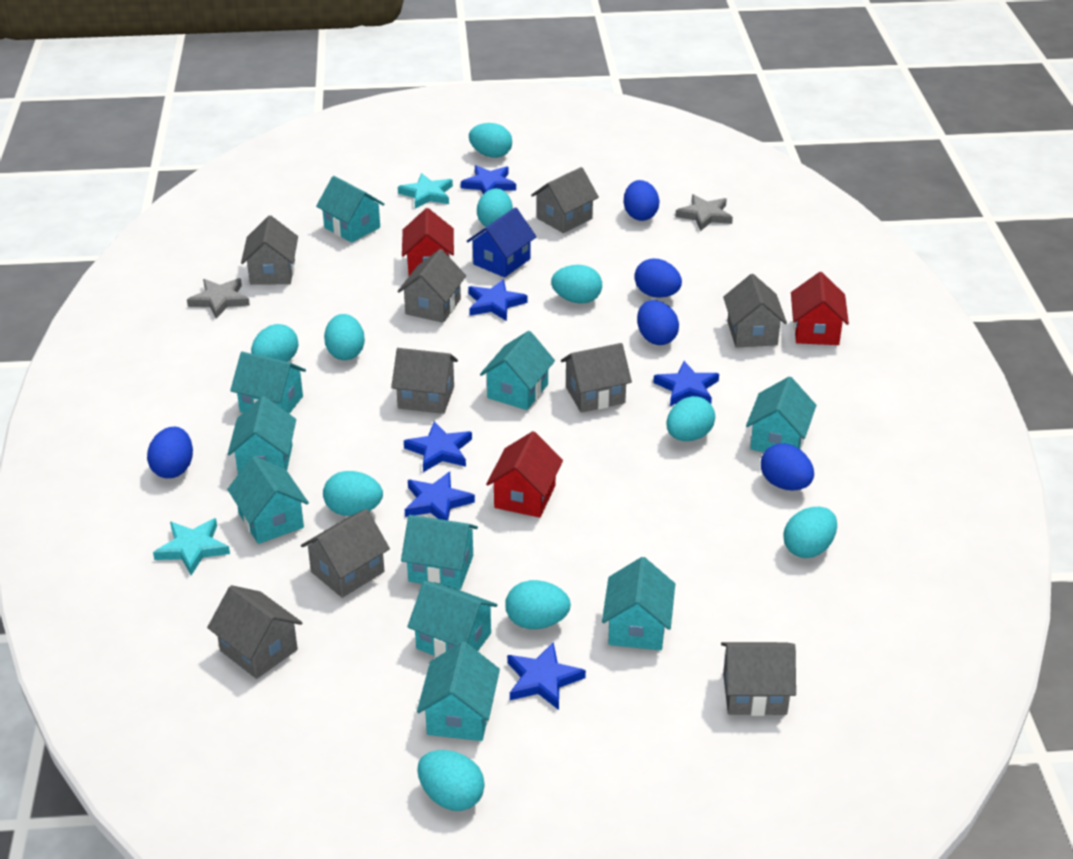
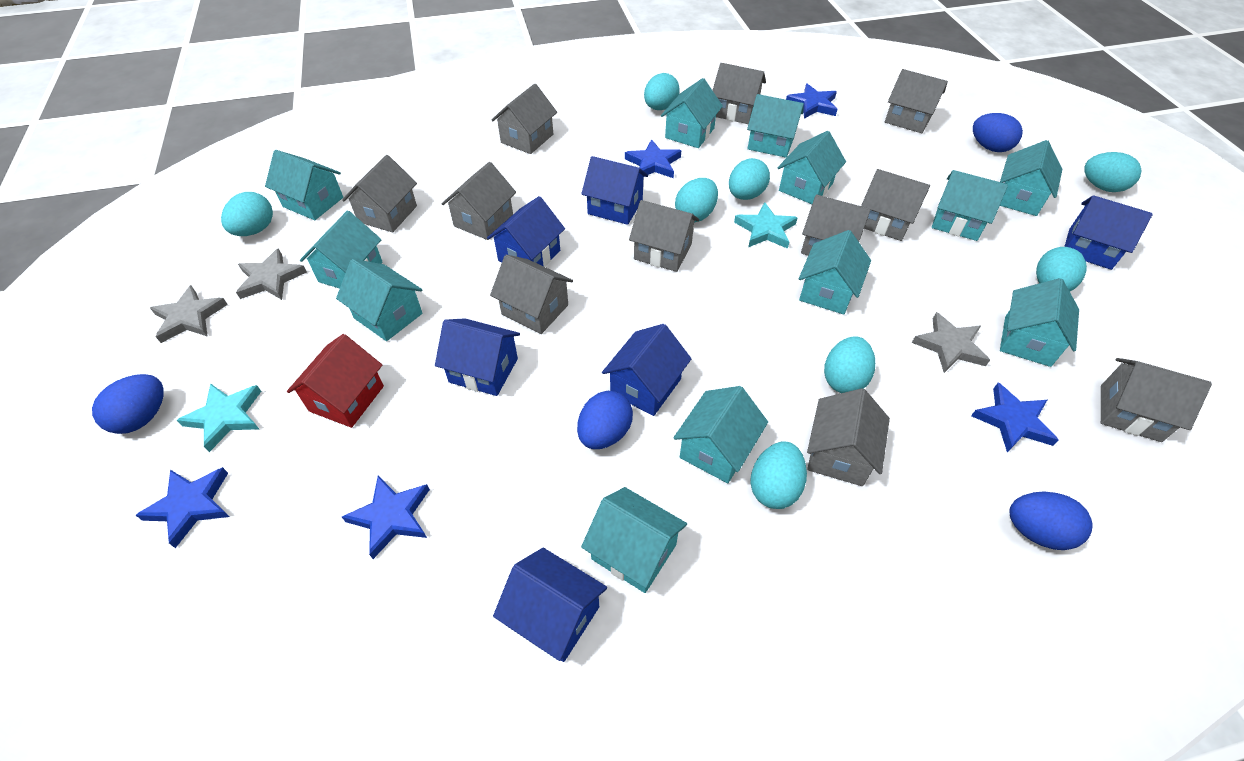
blue egg: 5 -> 4
blue house: 1 -> 6
blue star: 6 -> 5
grey house: 9 -> 11
grey star: 2 -> 3
red house: 3 -> 1
turquoise egg: 10 -> 8
turquoise house: 10 -> 12

